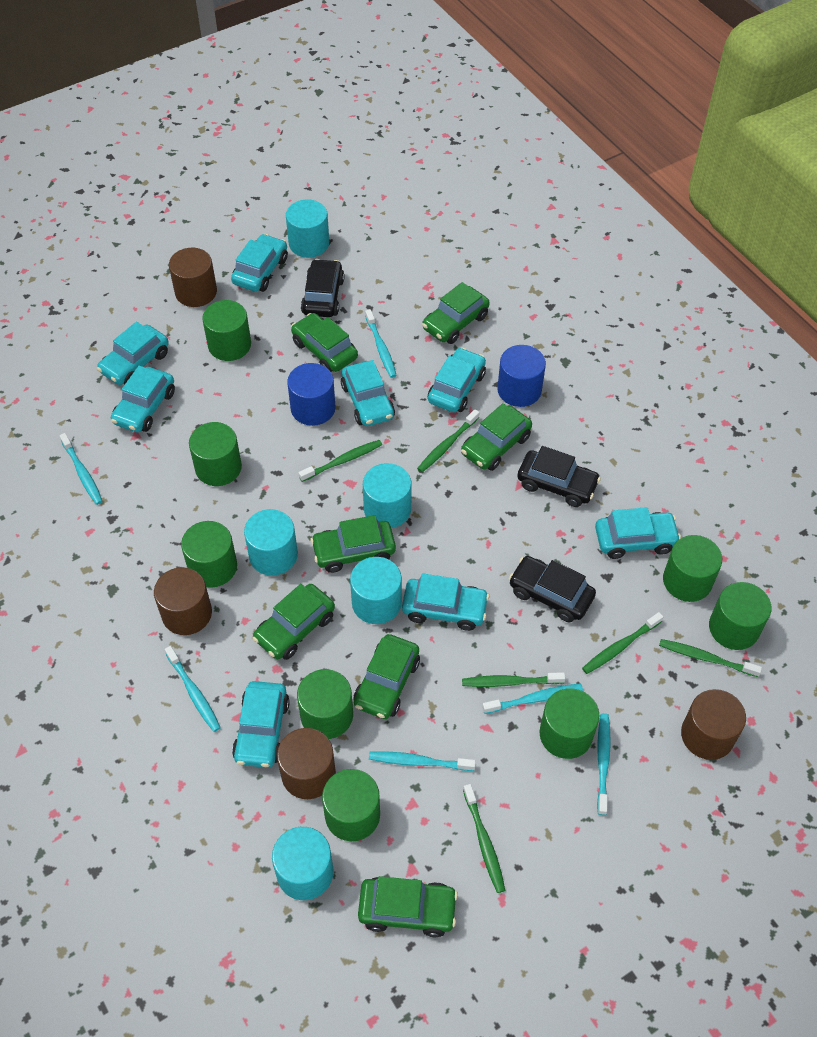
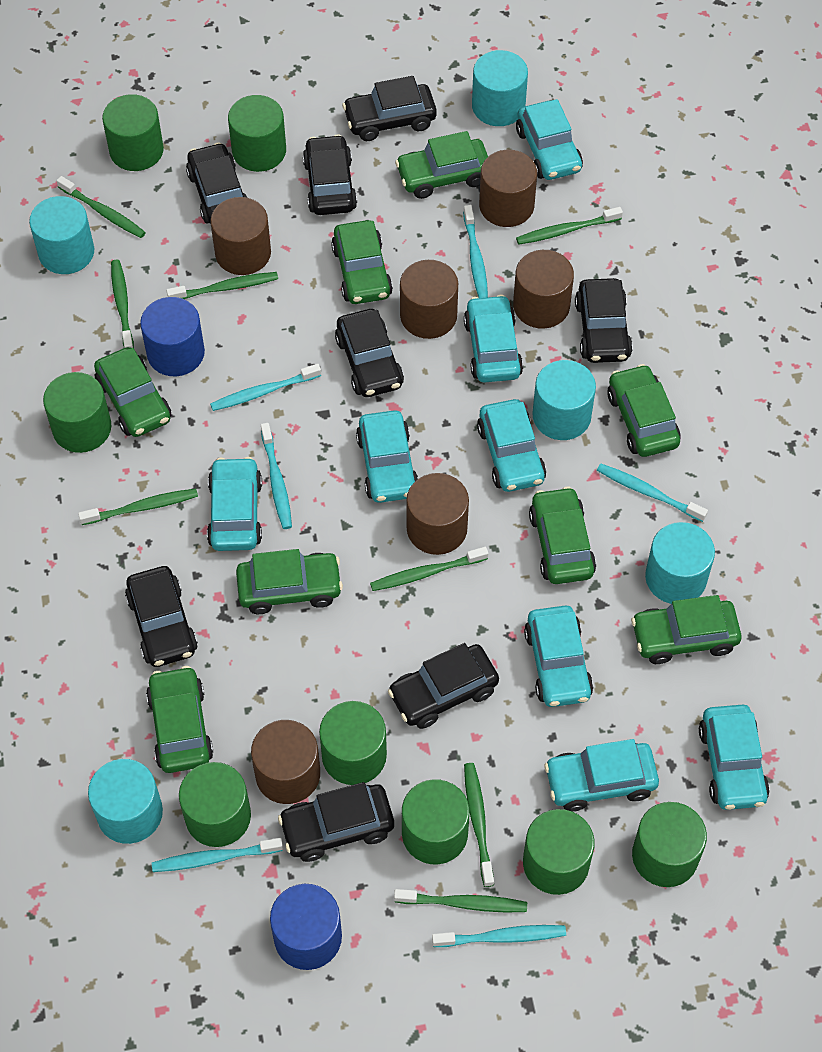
black car: 3 -> 8
brown cylinder: 4 -> 6
green car: 7 -> 8
green toothbrush: 6 -> 8

